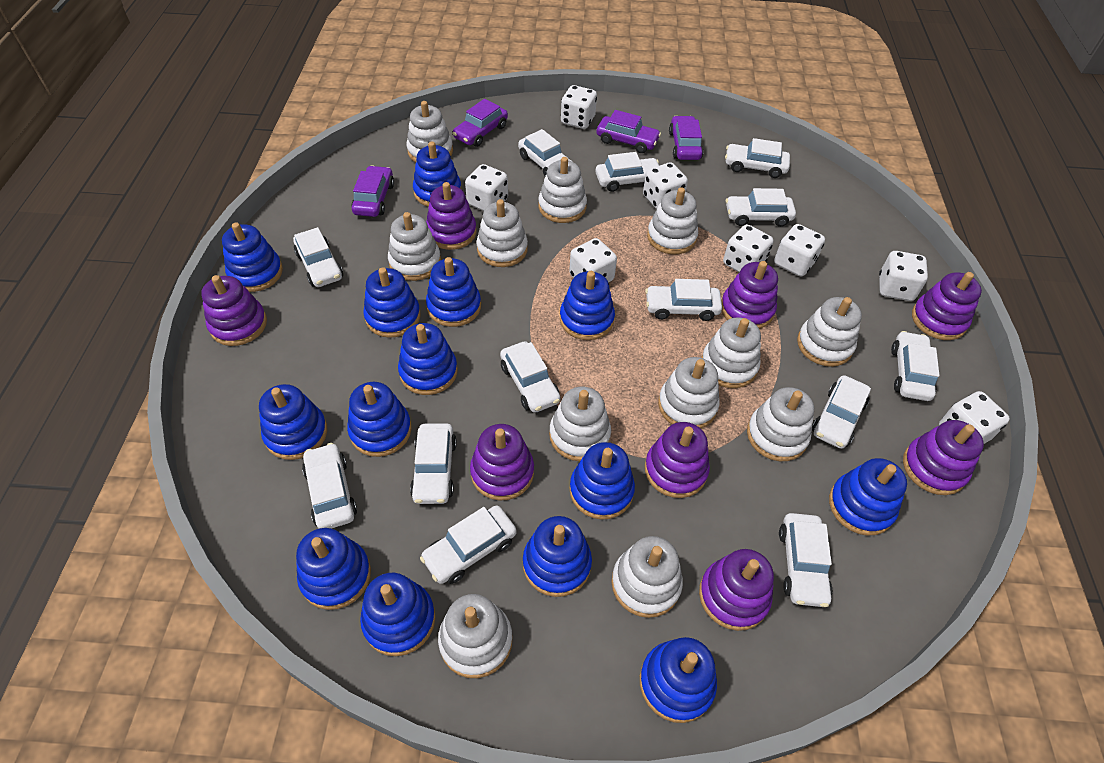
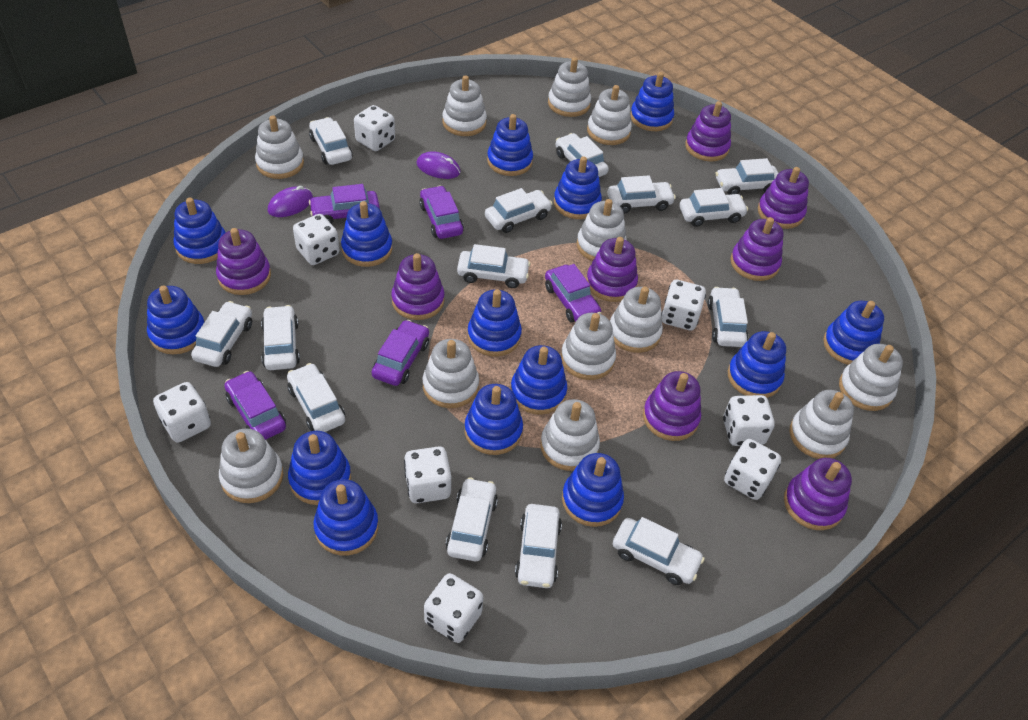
purple car: 4 -> 5
purple mouse: 0 -> 2
white car: 13 -> 14

